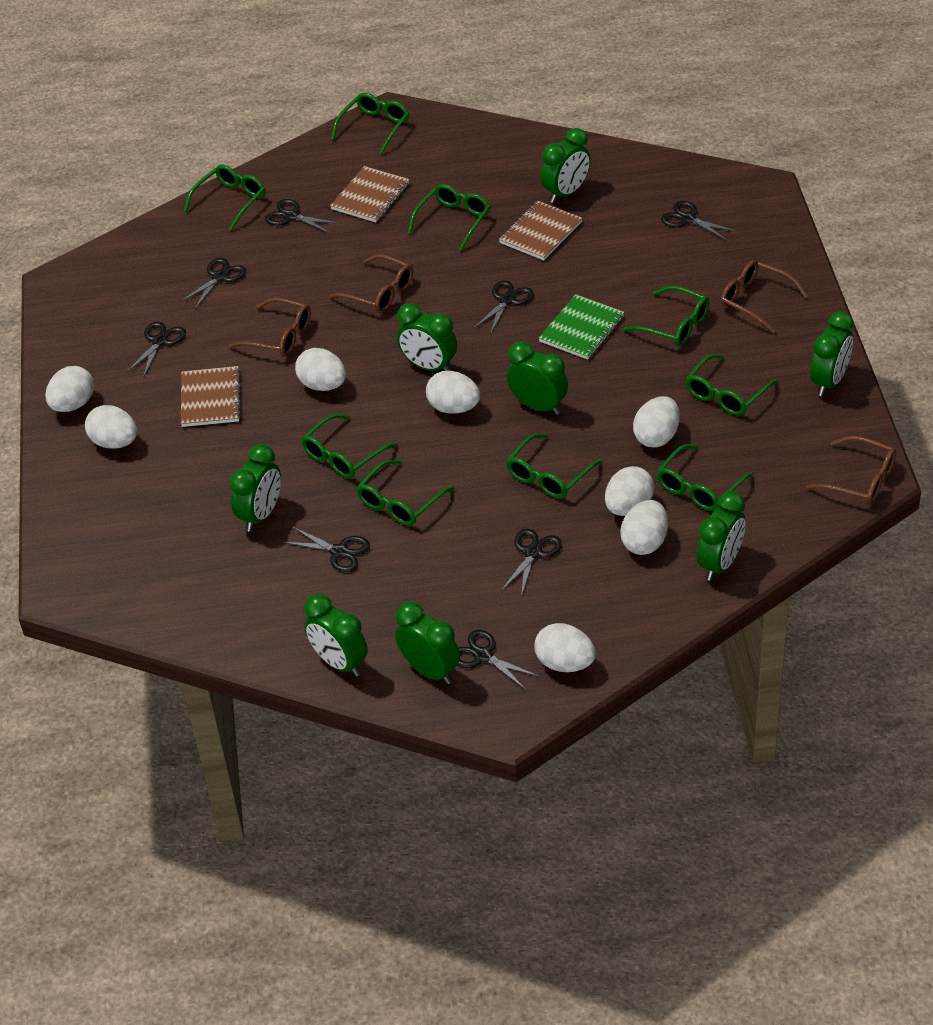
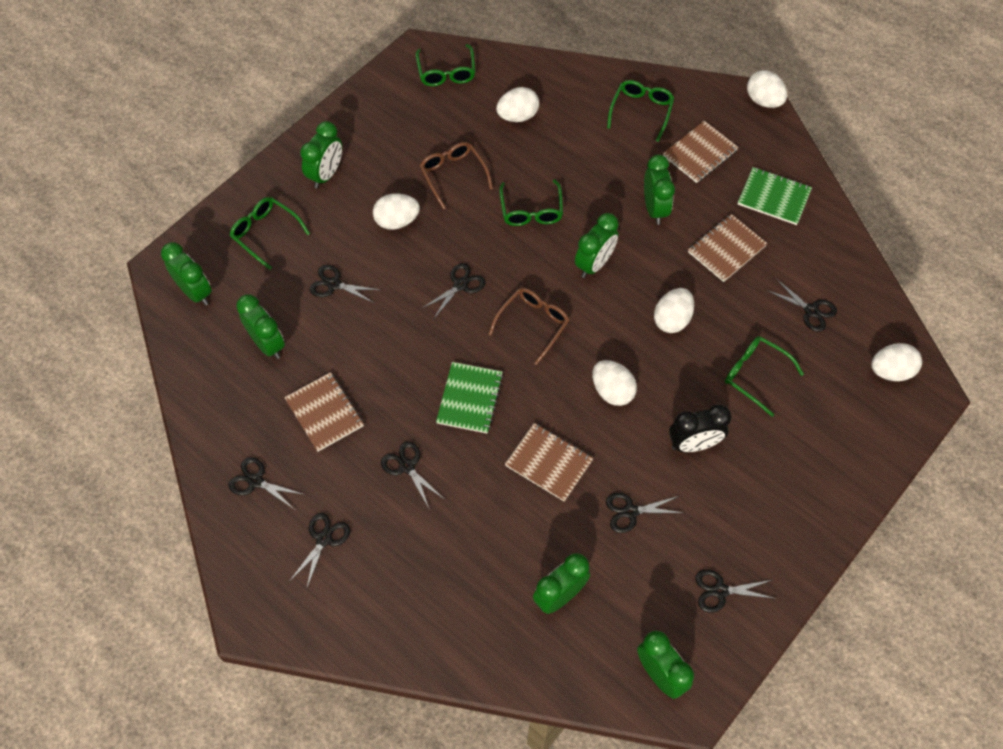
black clock: 0 -> 1
brown glasses: 4 -> 2
brown notebook: 3 -> 4
green clock: 8 -> 7
green glasses: 9 -> 5
green notebook: 1 -> 2
white egg: 8 -> 6

